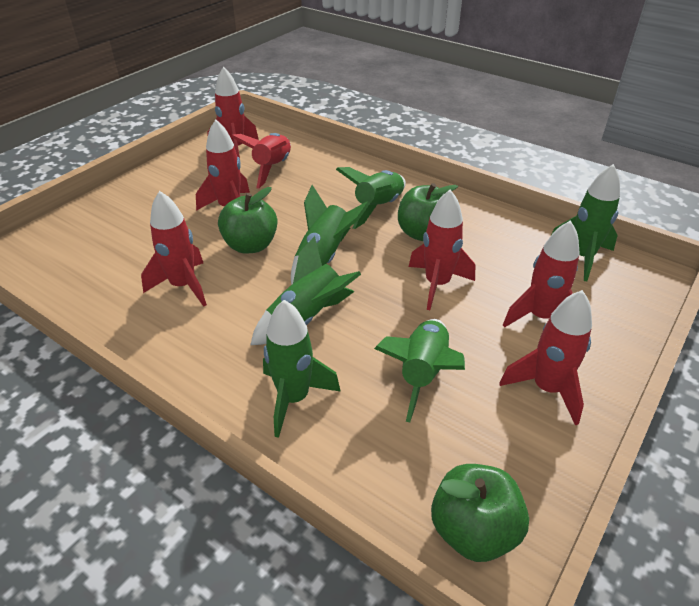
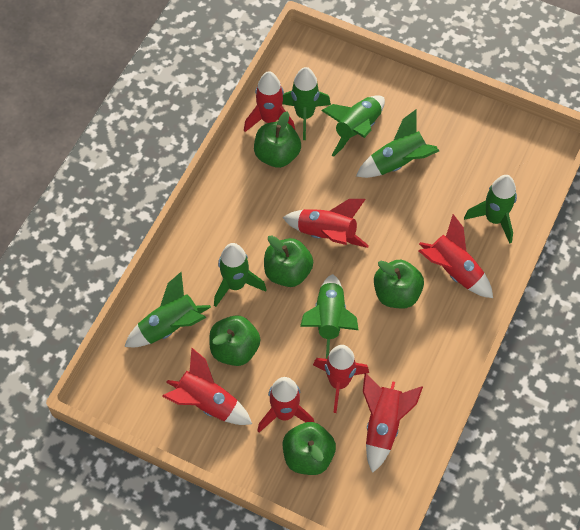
green apple: 3 -> 5
green rocket: 6 -> 7

